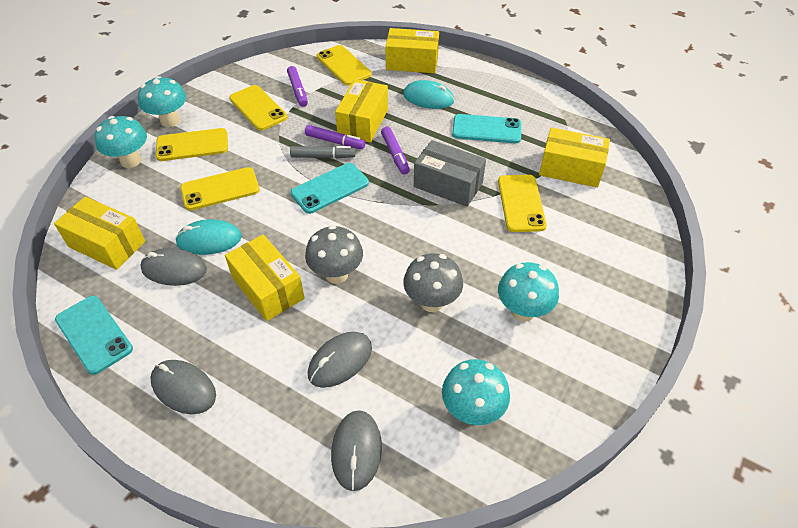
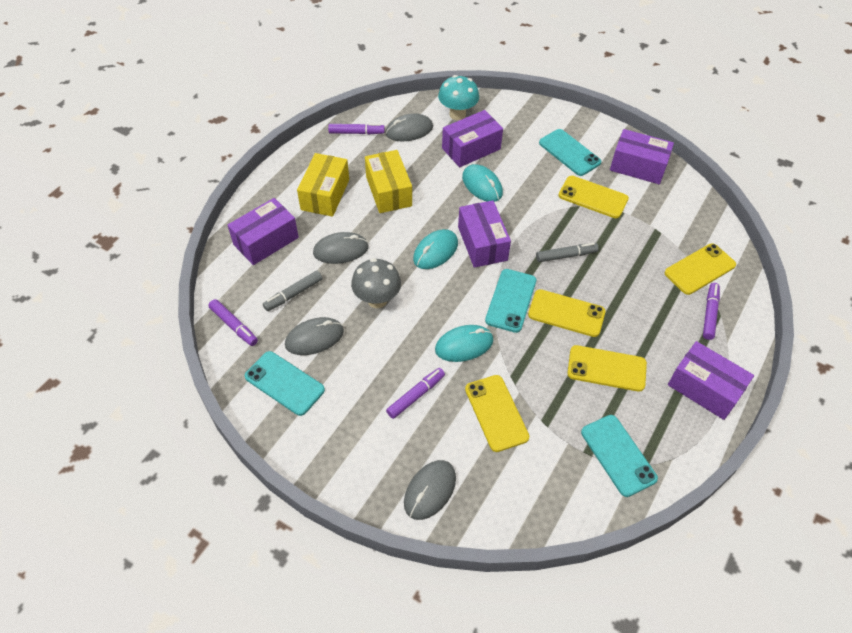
grey box: 1 -> 0
grey marker: 1 -> 2
grey mushroom: 2 -> 1
purple box: 0 -> 5
purple marker: 3 -> 4
turquoise mouse: 2 -> 3
turquoise mushroom: 4 -> 1
turquoise phone: 3 -> 4
yellow box: 5 -> 2

